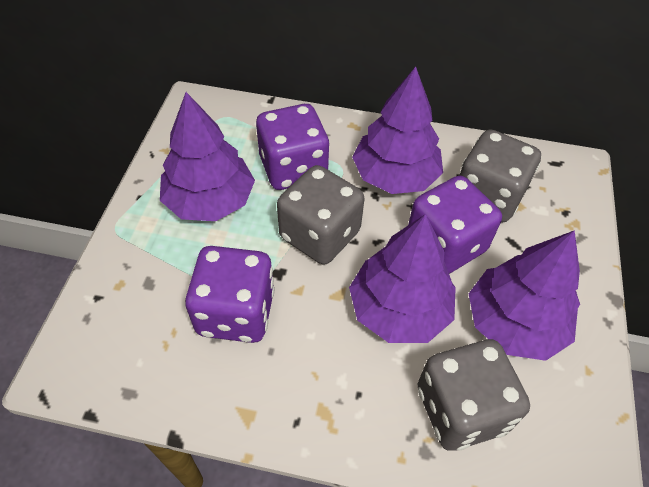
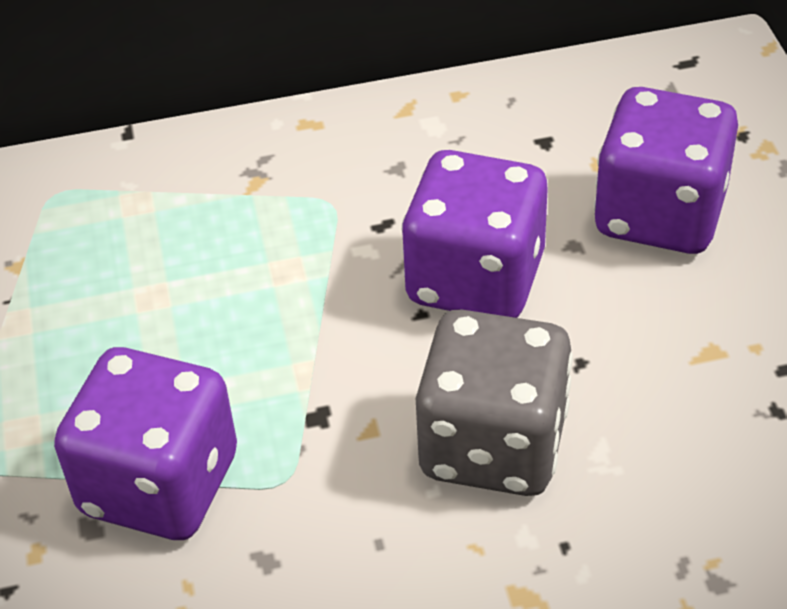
grey dice: 3 -> 1
purple tree: 4 -> 0

